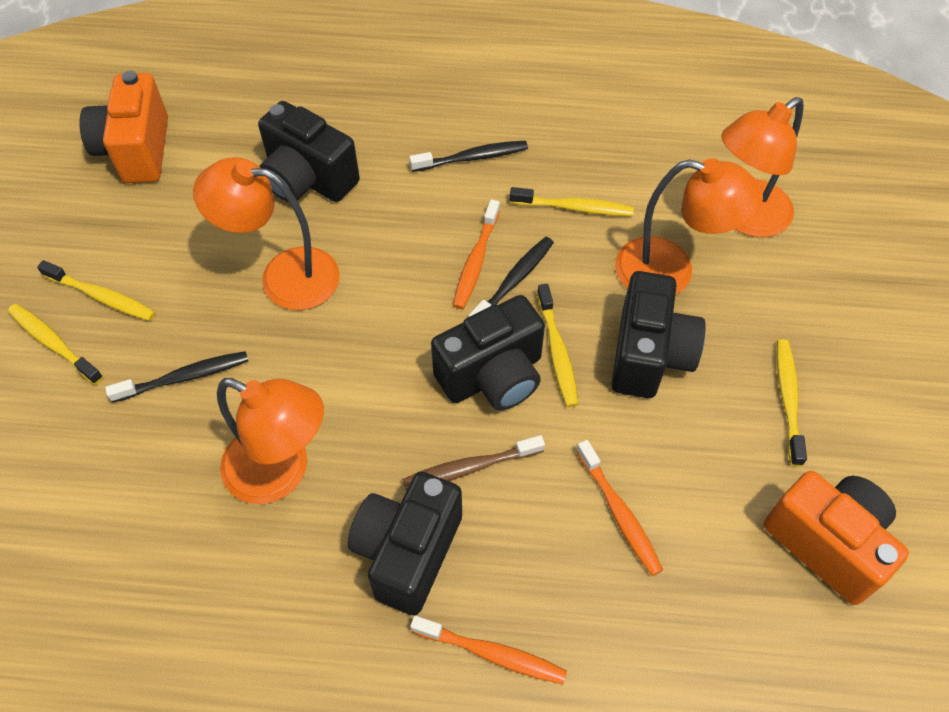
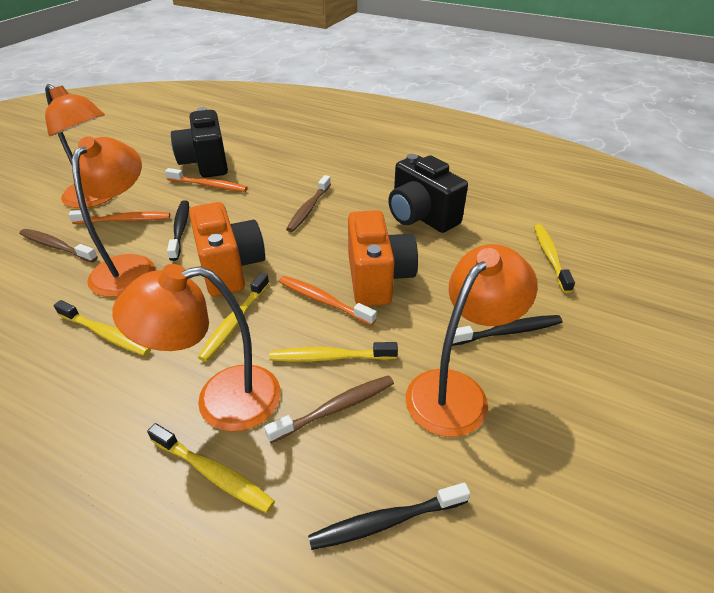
black camera: 4 -> 2
brown toothbrush: 1 -> 3

